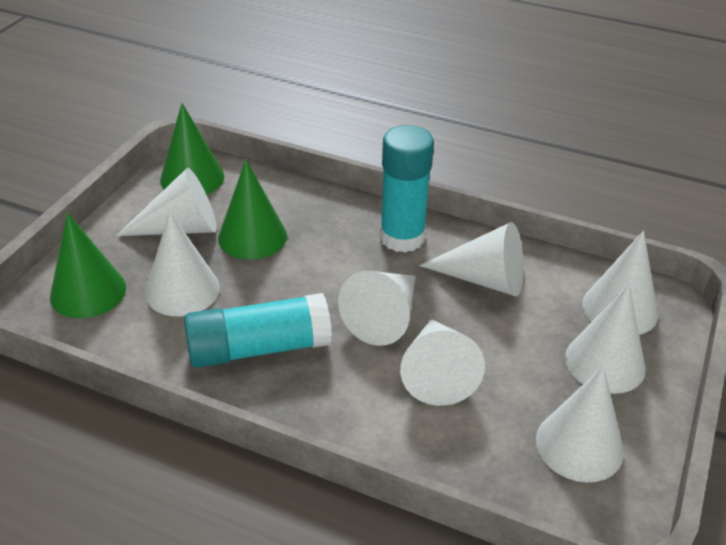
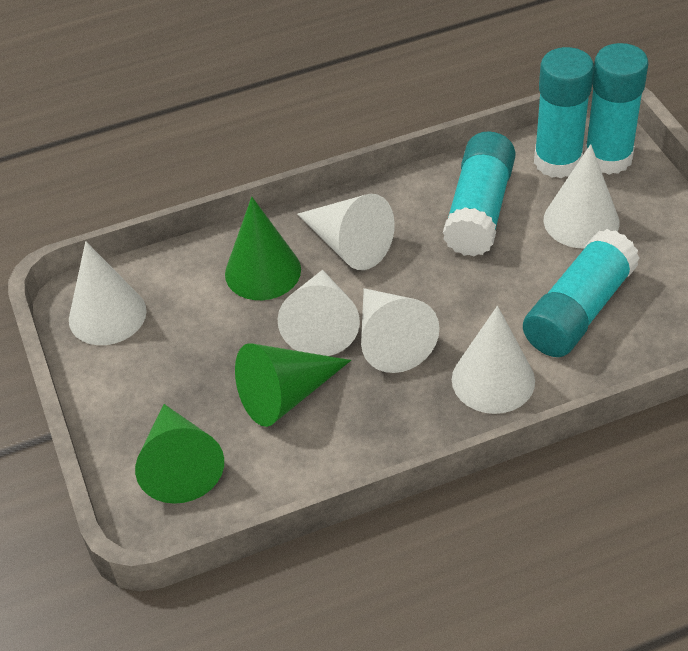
turquoise glue stick: 2 -> 4
white cone: 8 -> 6

